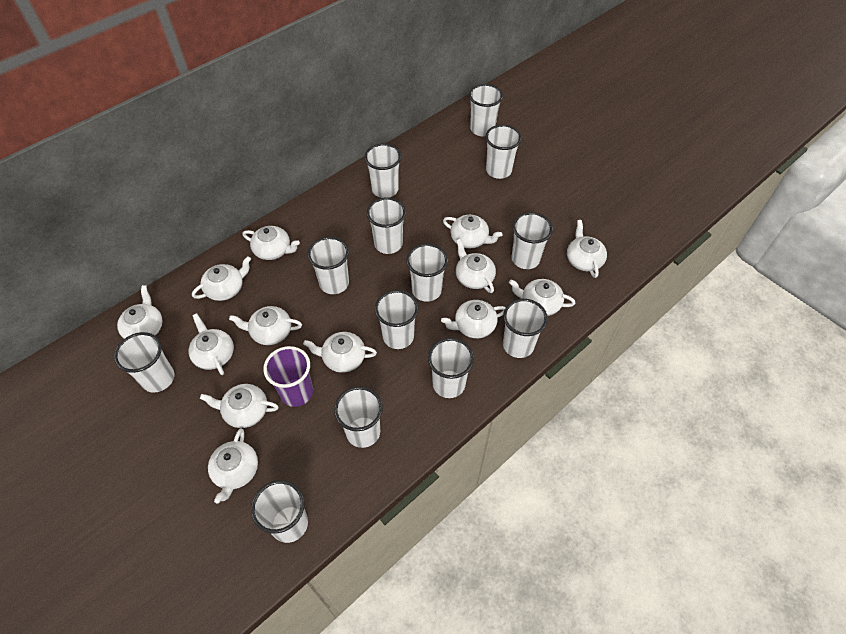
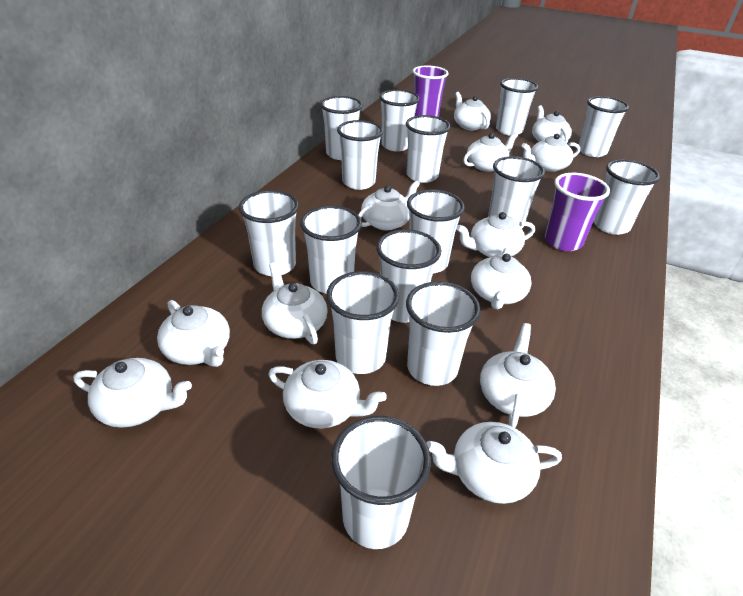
purple cup: 1 -> 2
white cup: 13 -> 15

